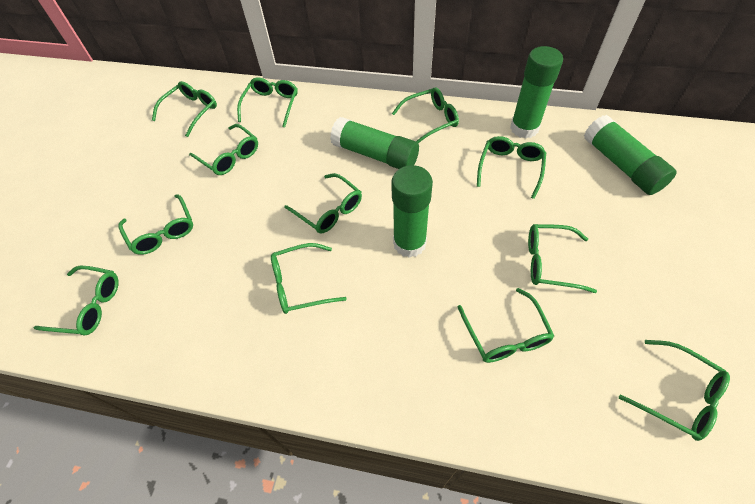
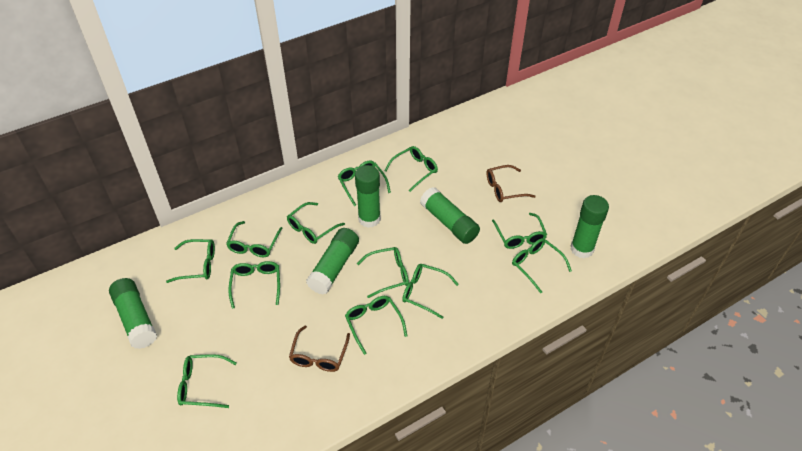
brown glasses: 0 -> 2
green glue stick: 4 -> 5

